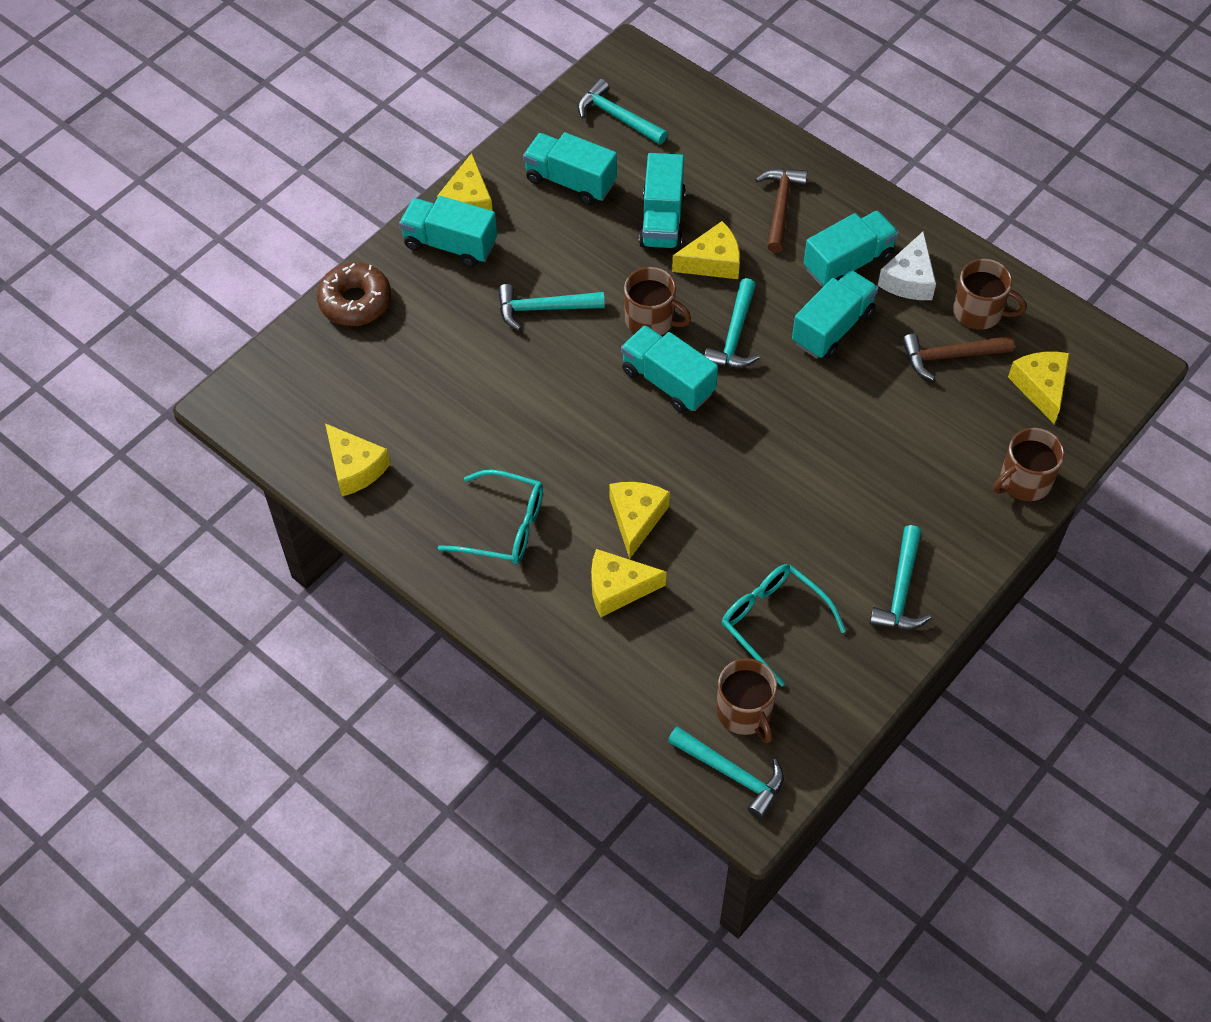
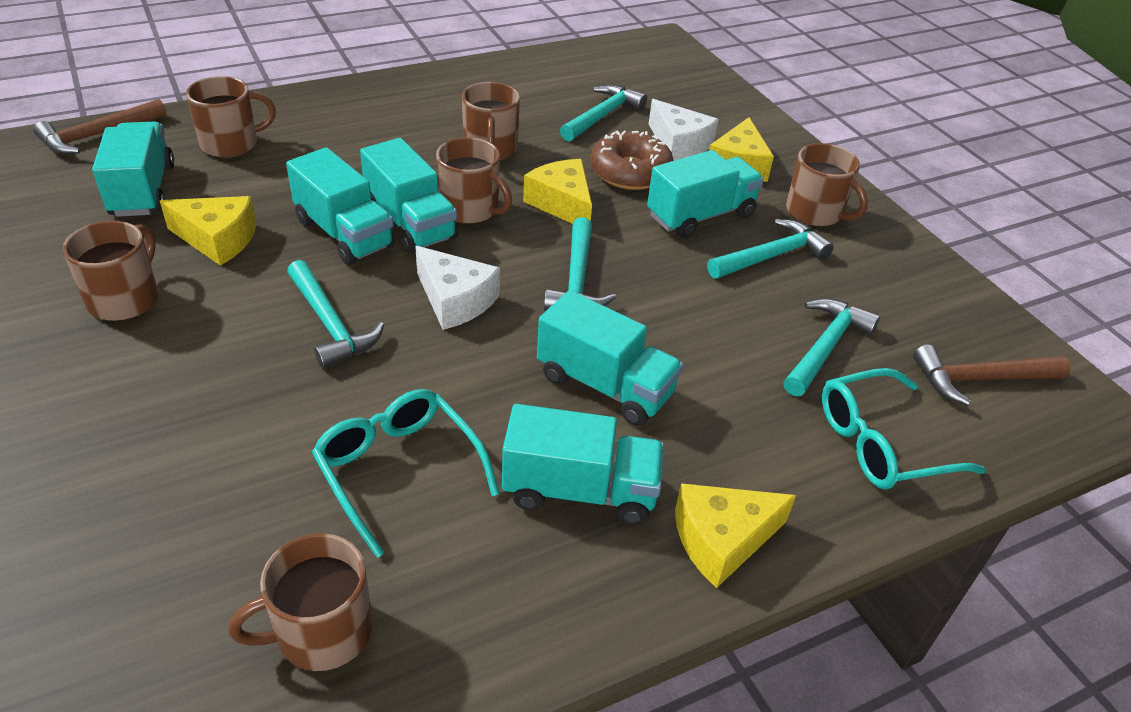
brown mug: 4 -> 6
white cheese: 1 -> 2
yellow cheese: 6 -> 4

